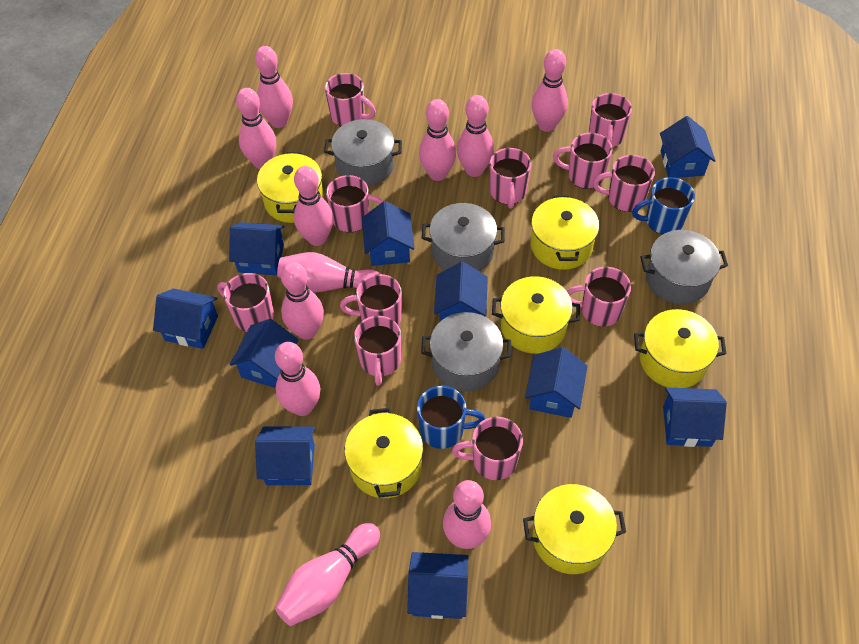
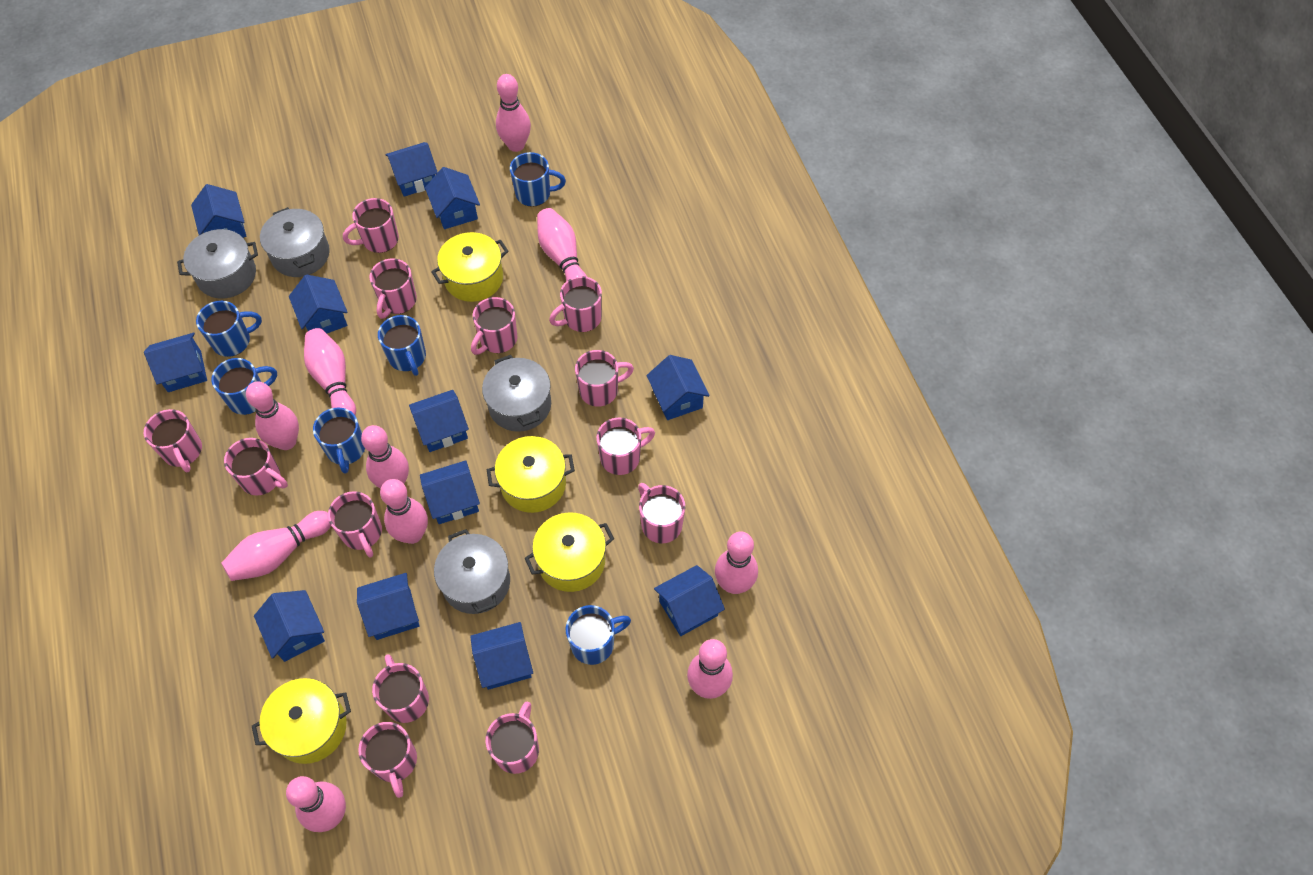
blue house: 10 -> 12
blue mug: 2 -> 6
pink bowling pin: 11 -> 10
pink mug: 11 -> 13
yellow pot: 6 -> 4

